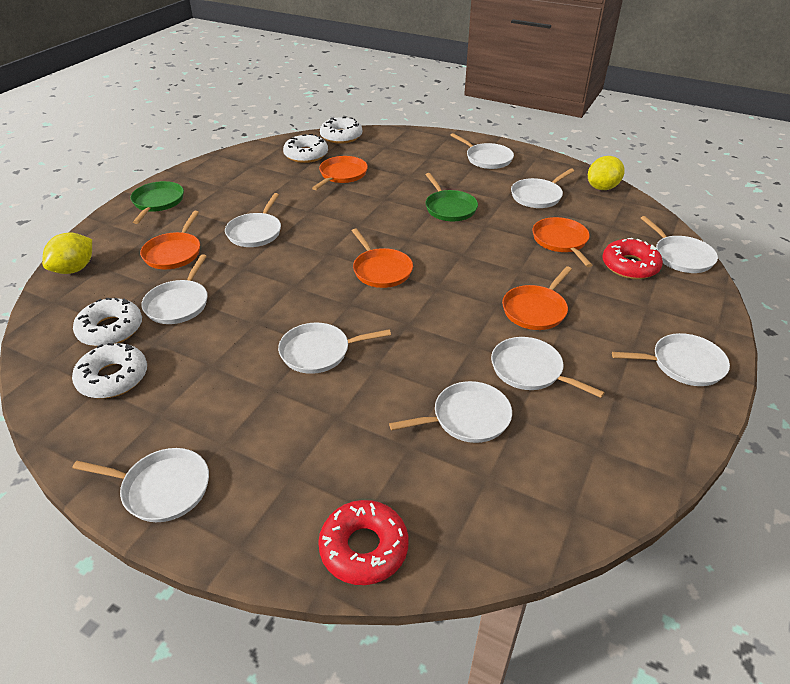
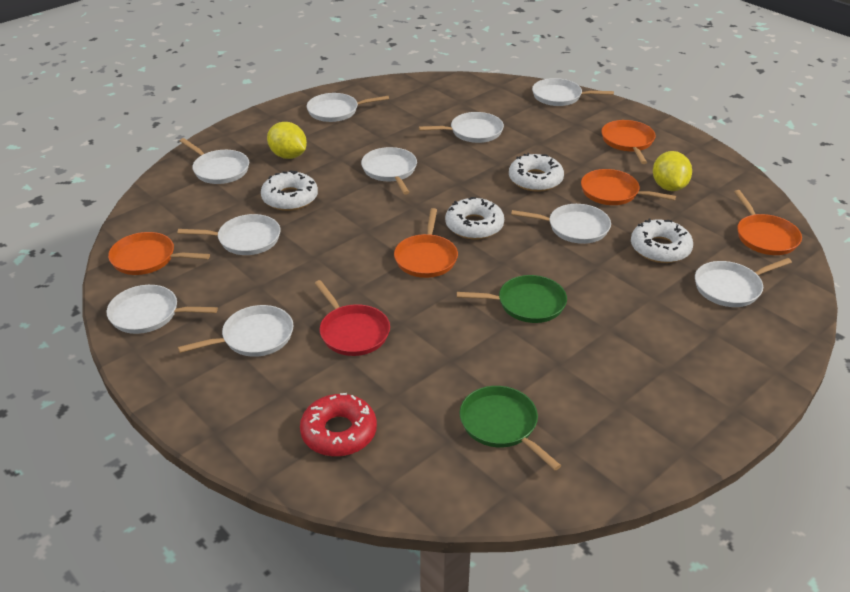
red donut: 2 -> 1
red pan: 0 -> 1

